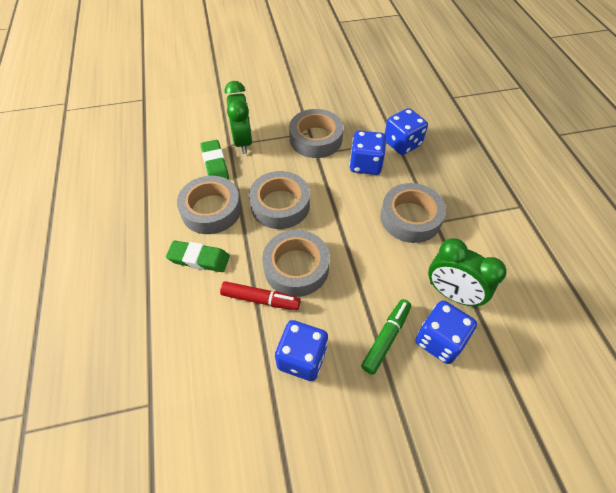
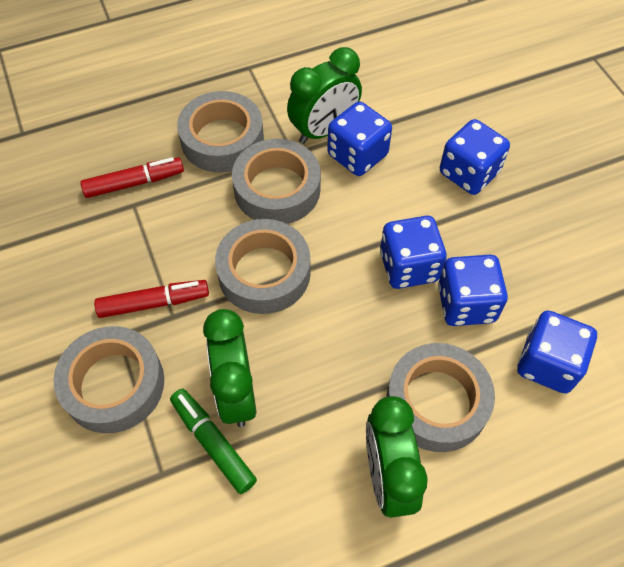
blue dice: 4 -> 5
green clock: 2 -> 3
green eraser: 2 -> 0
red marker: 1 -> 2

